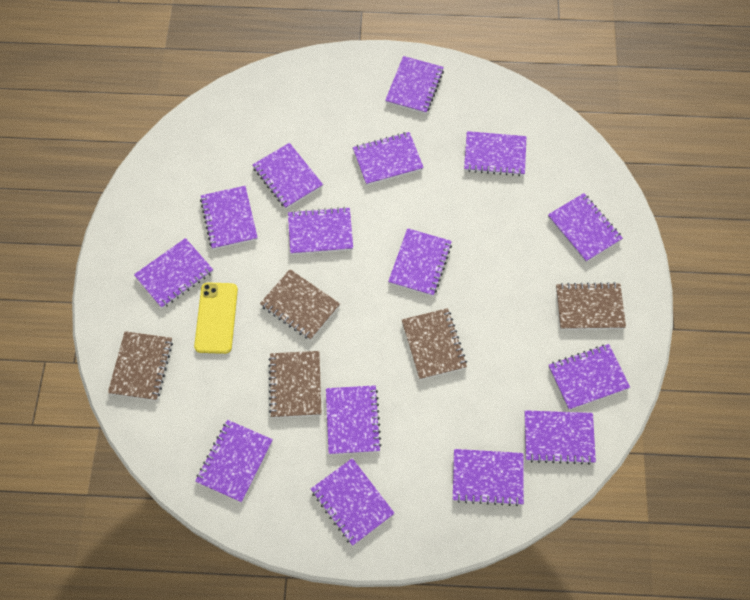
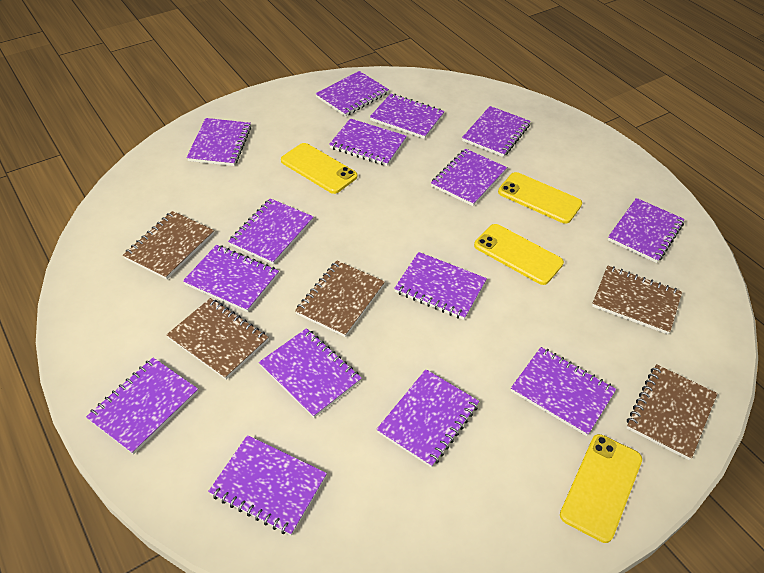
yellow phone: 1 -> 4

